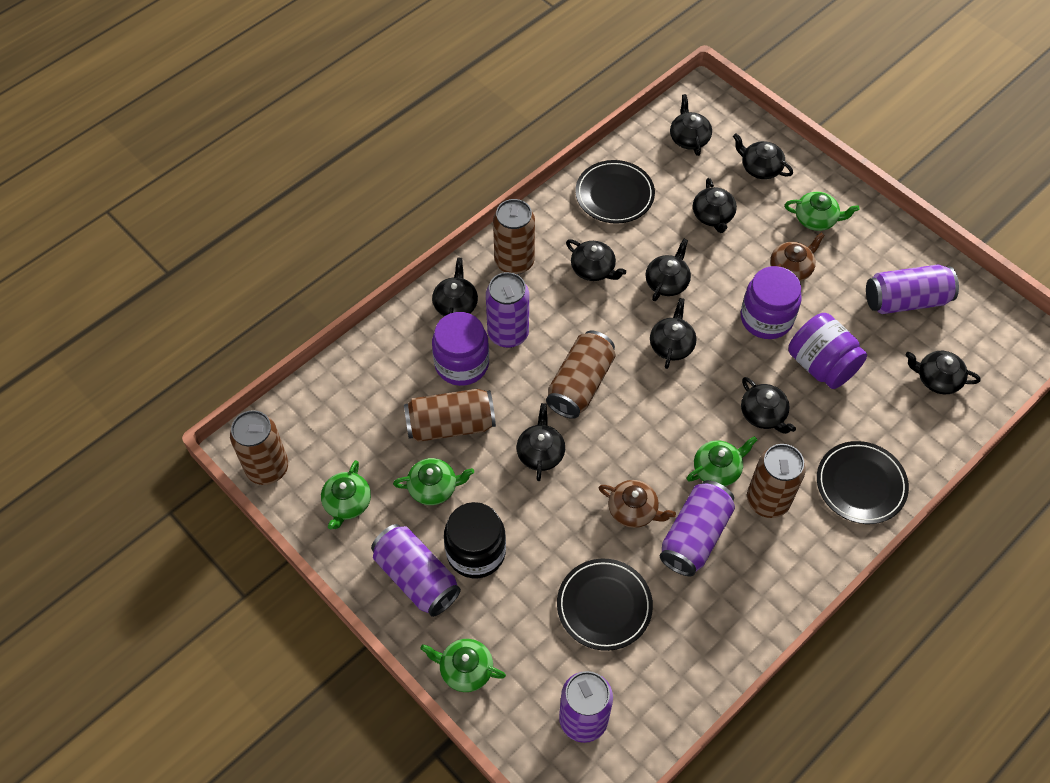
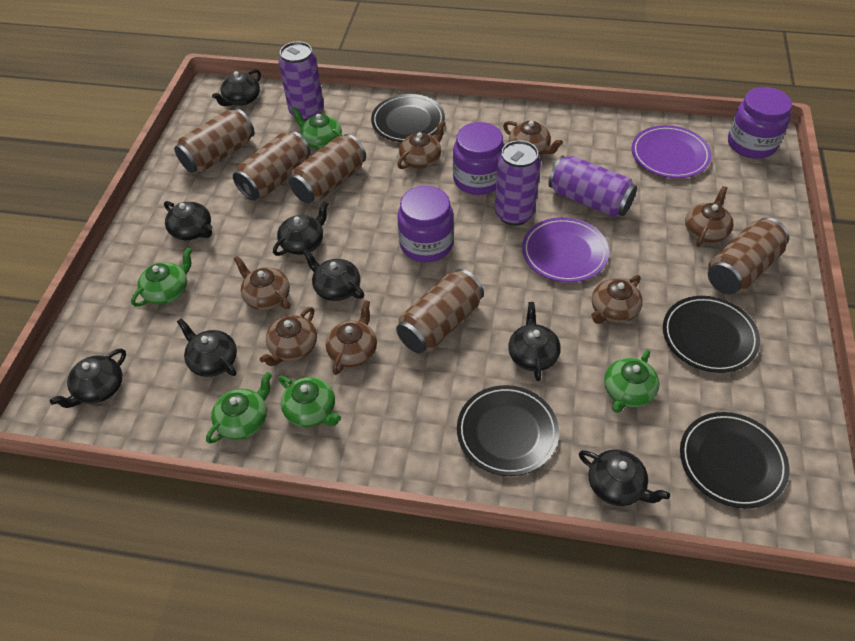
black jar: 1 -> 0
black plate: 3 -> 4
black teapot: 10 -> 8
brown teapot: 2 -> 7
purple can: 5 -> 3
purple plate: 0 -> 2

